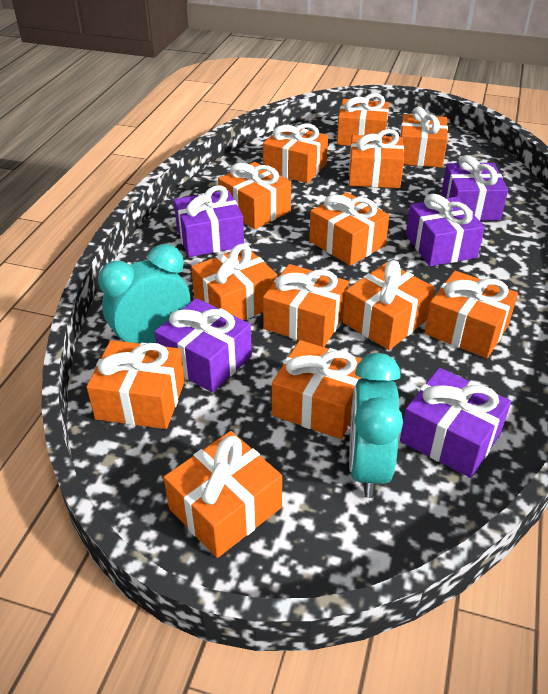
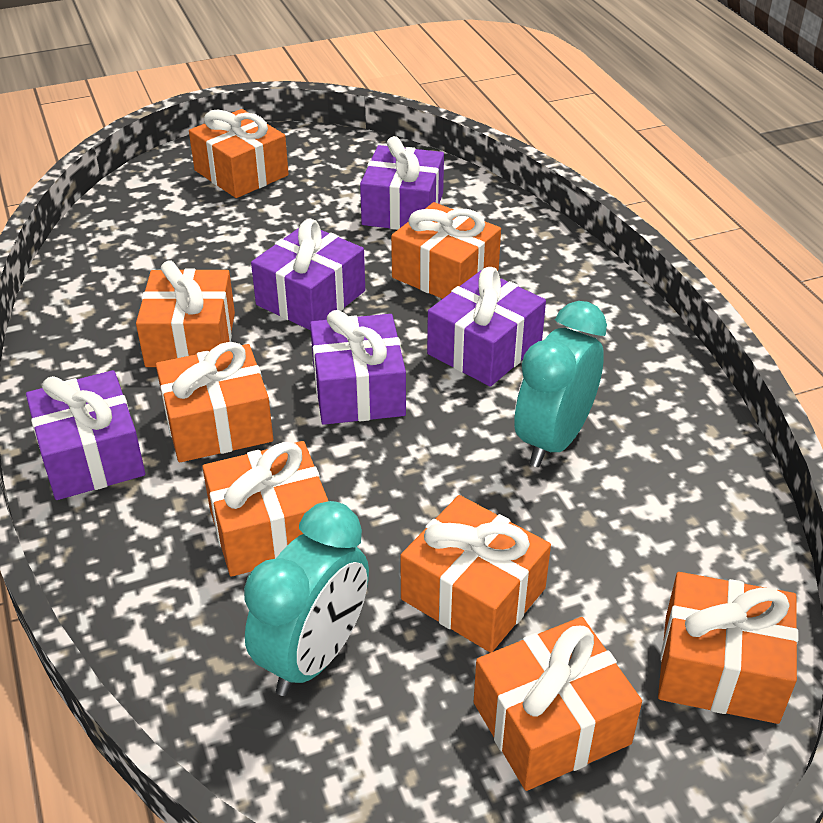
orange gift: 13 -> 8

